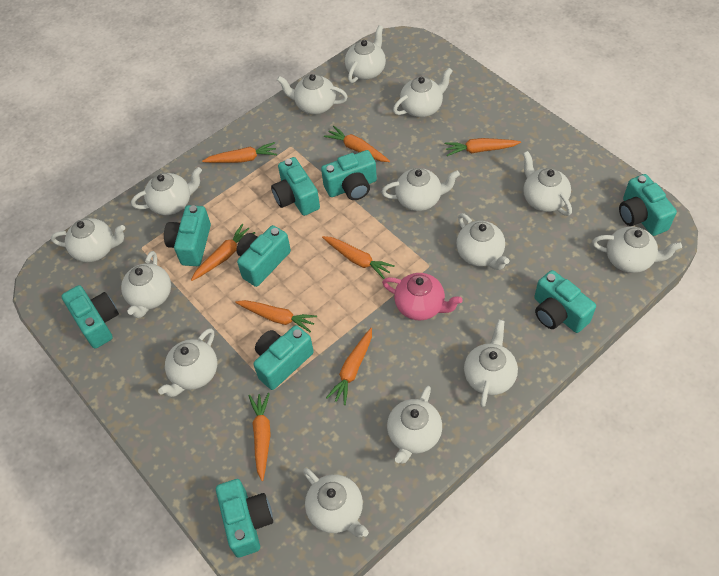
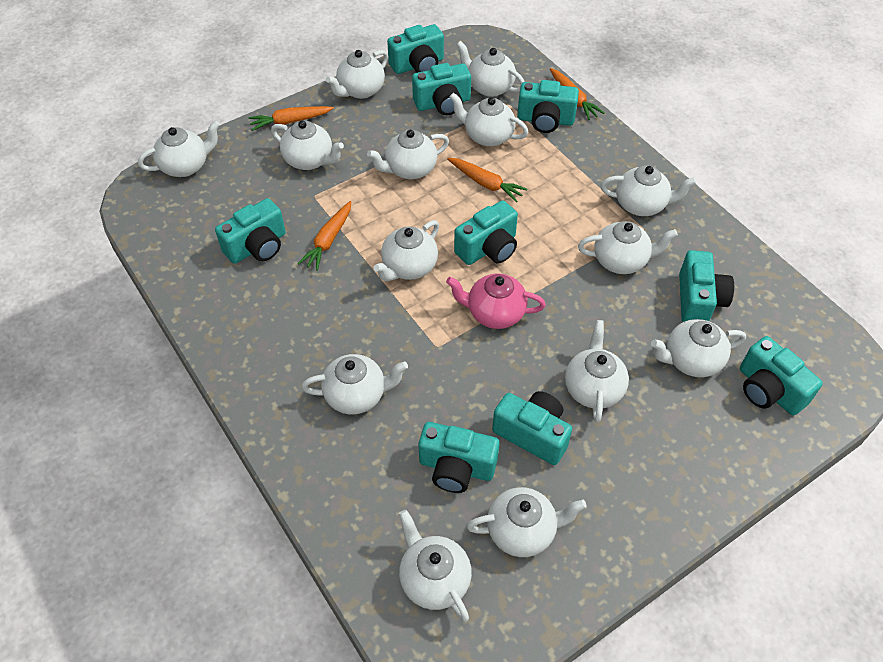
orange carrot: 8 -> 4

